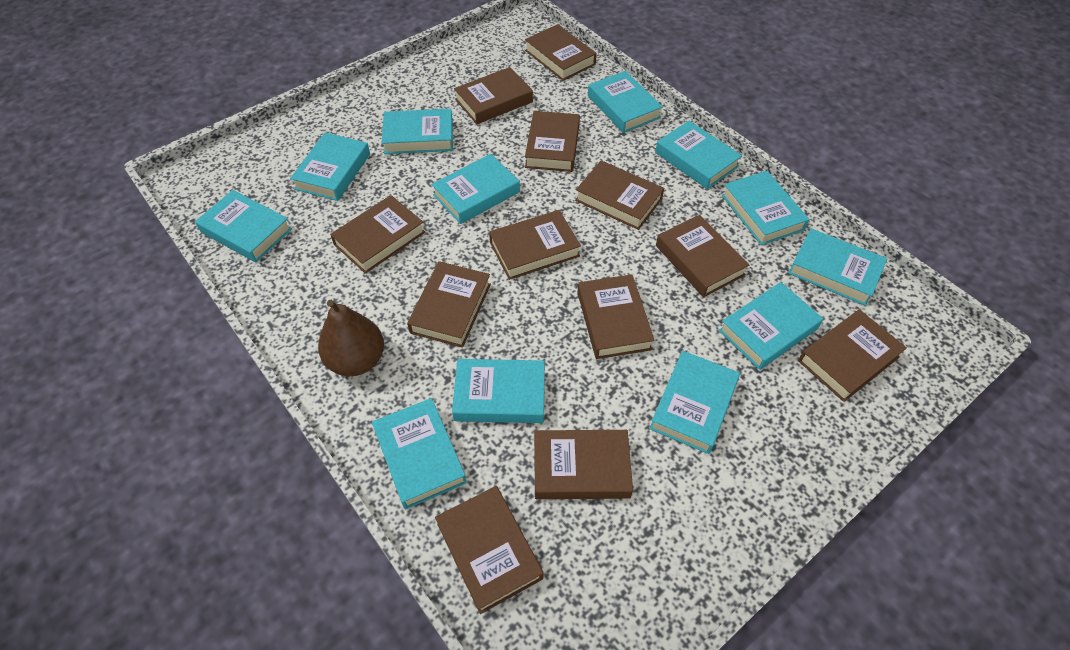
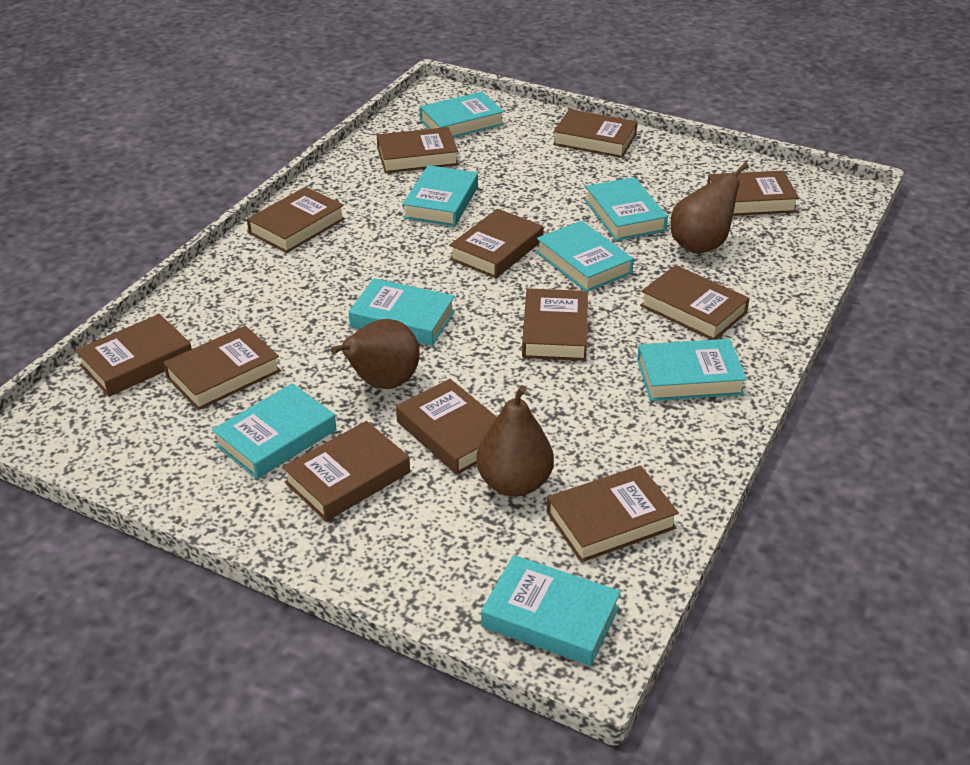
brown pear: 1 -> 3
turquoise book: 12 -> 8

